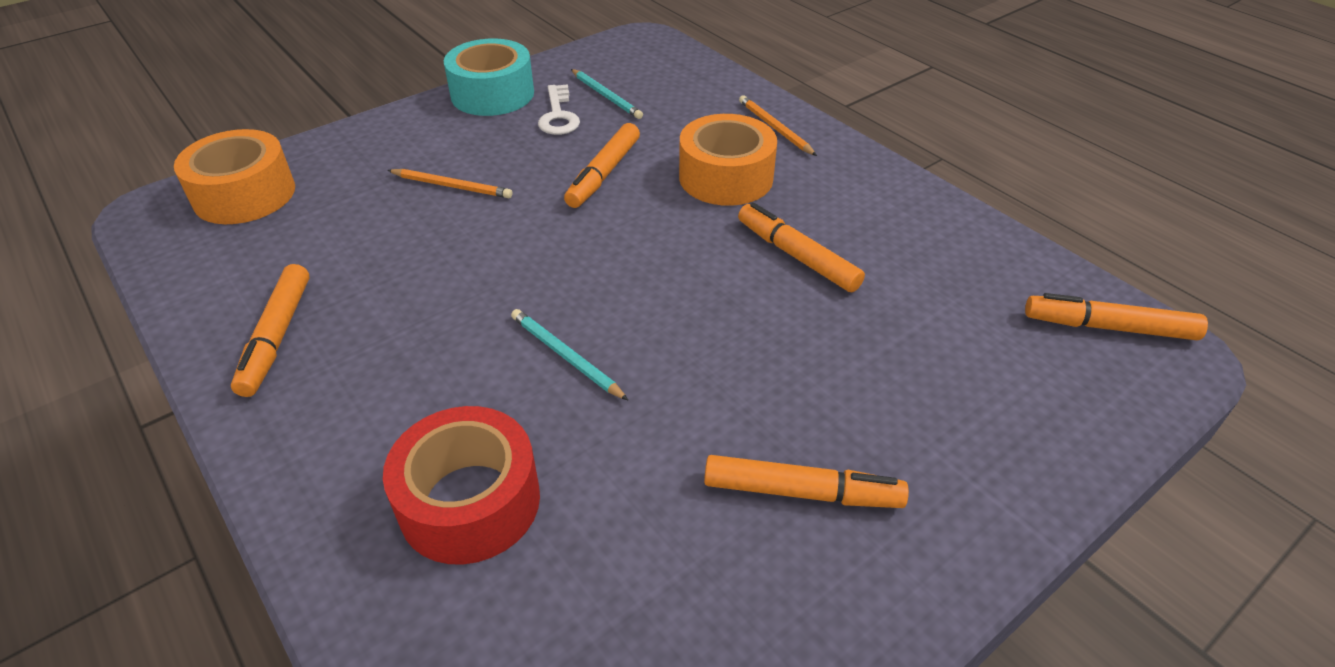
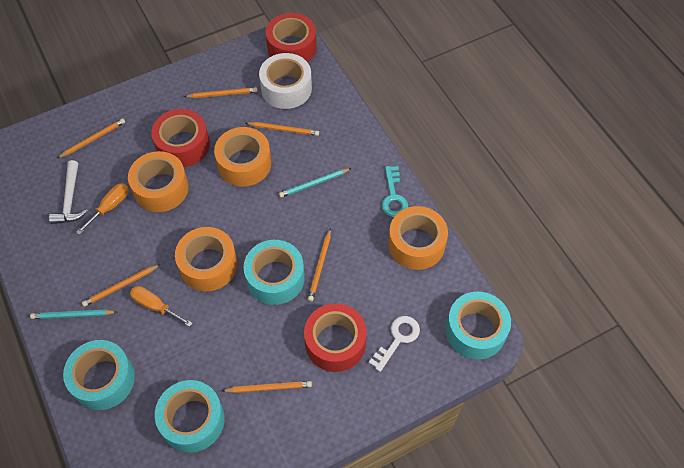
orange marker: 5 -> 0
orange pencil: 2 -> 6
orange screwdriver: 0 -> 2
orange tape: 2 -> 4
red tape: 1 -> 3
turquoise key: 0 -> 1
turquoise tape: 1 -> 4
white hammer: 0 -> 1
white tape: 0 -> 1

